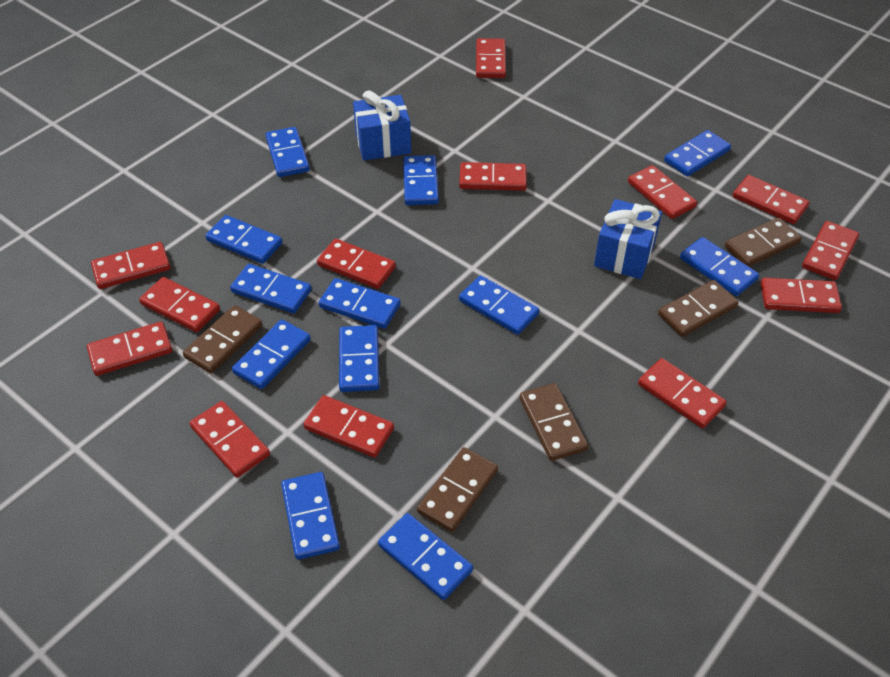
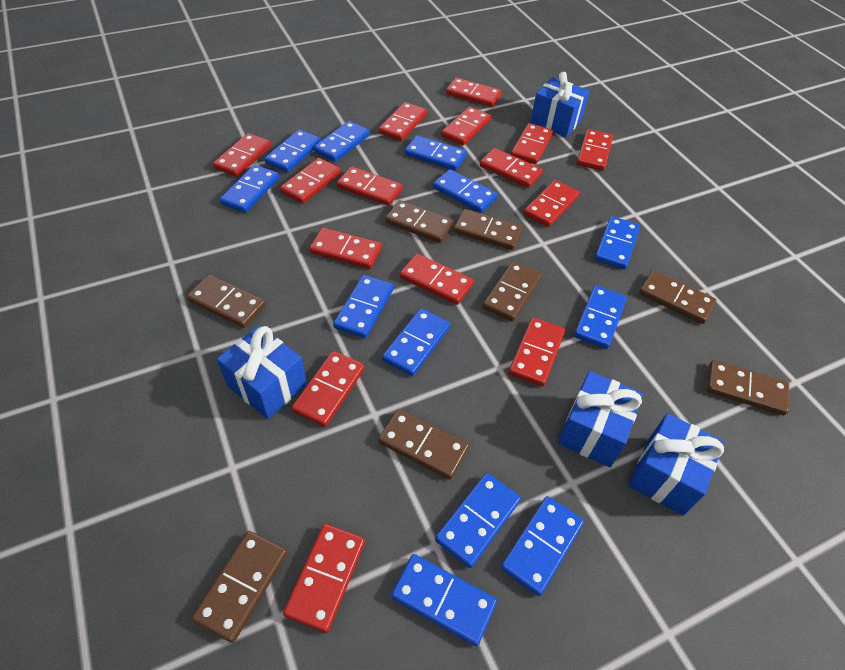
blue gift: 2 -> 4
brown domino: 5 -> 8
red domino: 13 -> 15

